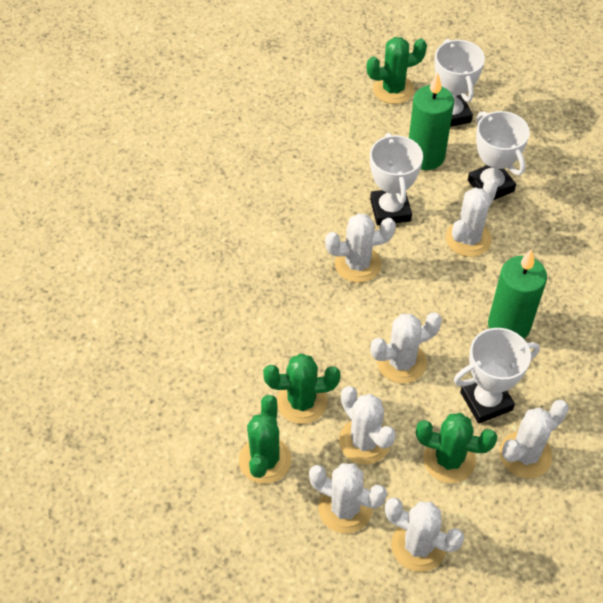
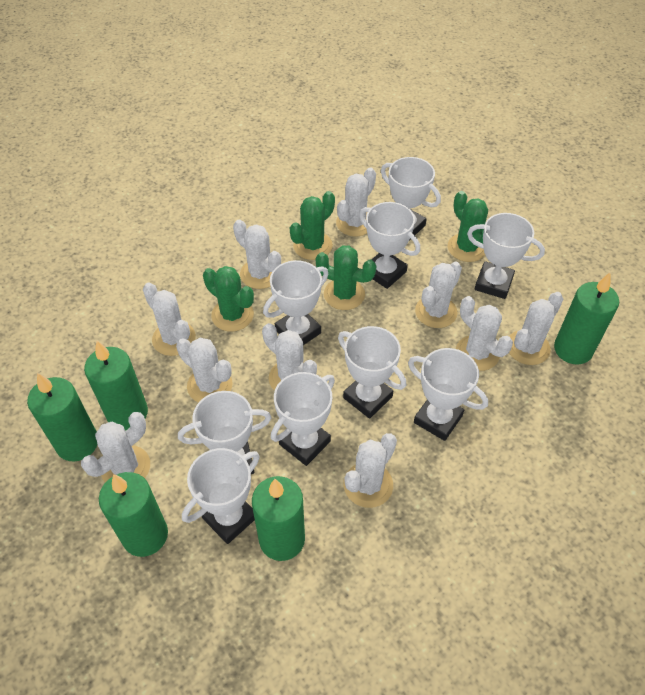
green candle: 2 -> 5
white cactus: 7 -> 10
white trophy: 4 -> 9

